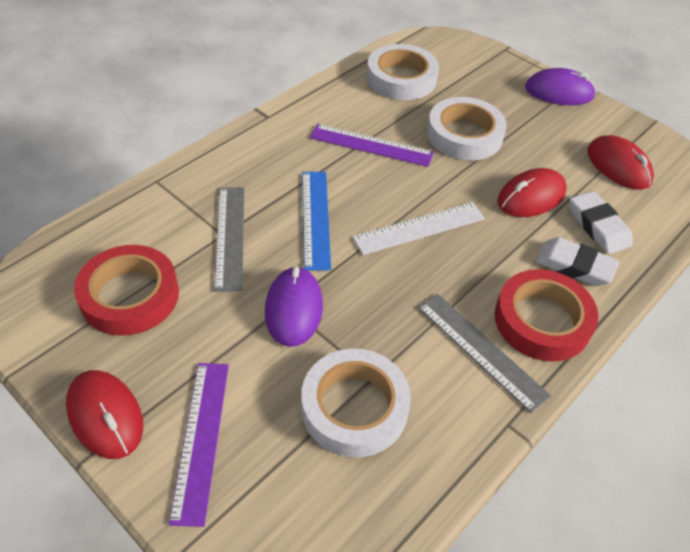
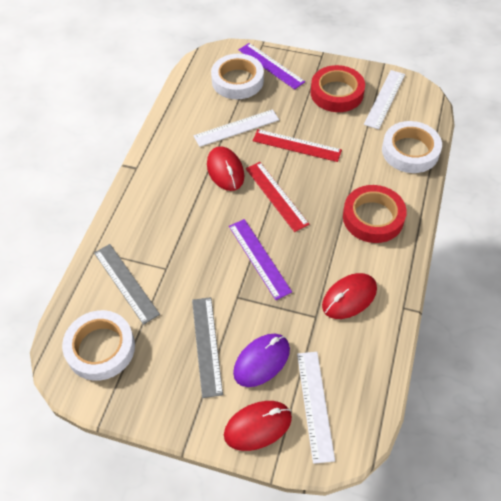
blue ruler: 1 -> 0
purple mouse: 2 -> 1
red ruler: 0 -> 2
white eraser: 2 -> 0
white ruler: 1 -> 3

